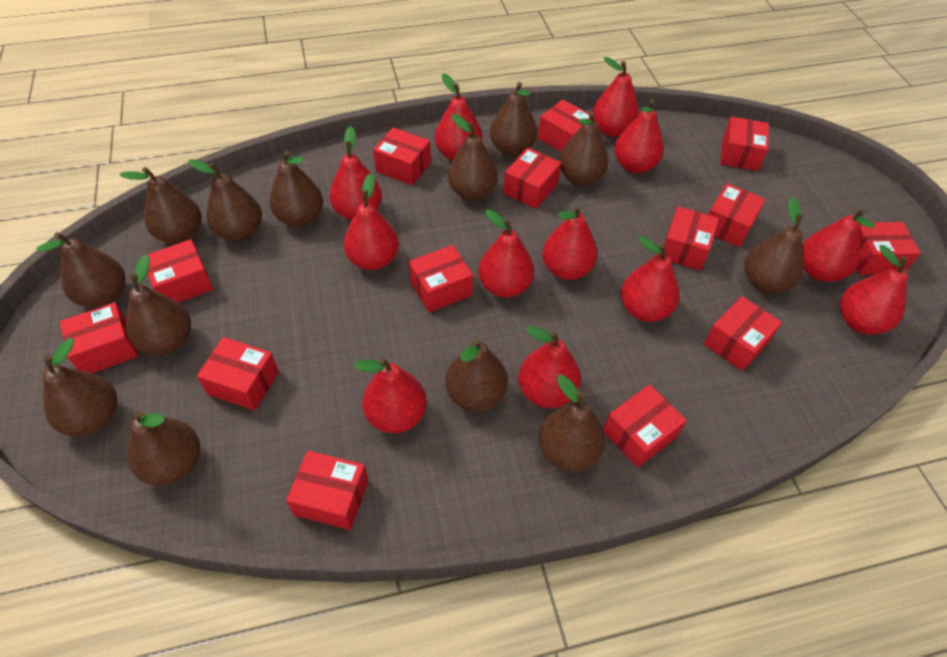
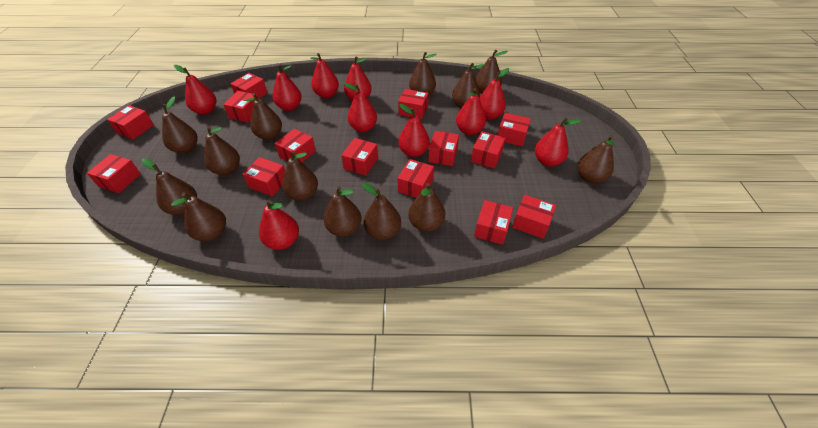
red pear: 12 -> 10

